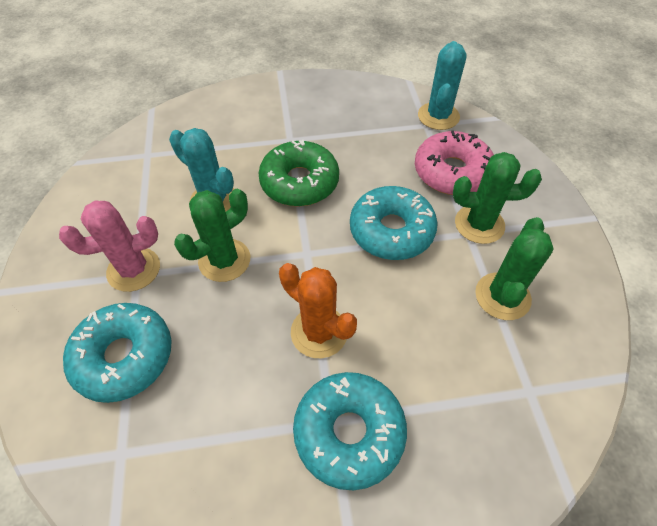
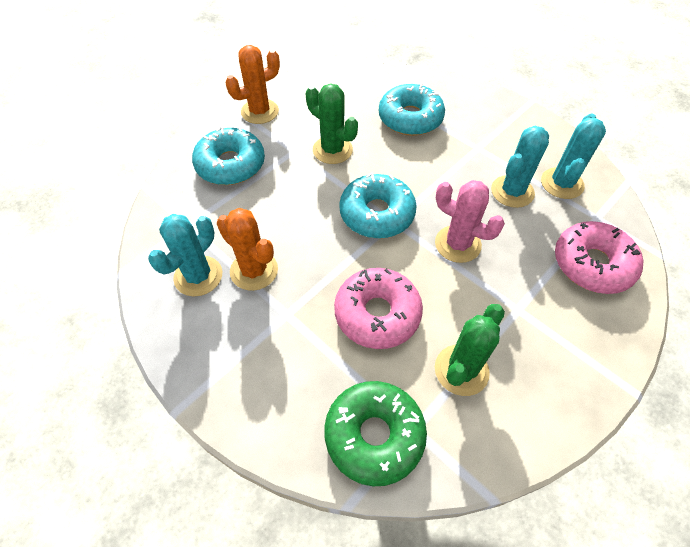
green cactus: 3 -> 2
orange cactus: 1 -> 2
pink donut: 1 -> 2
turquoise cactus: 2 -> 3

